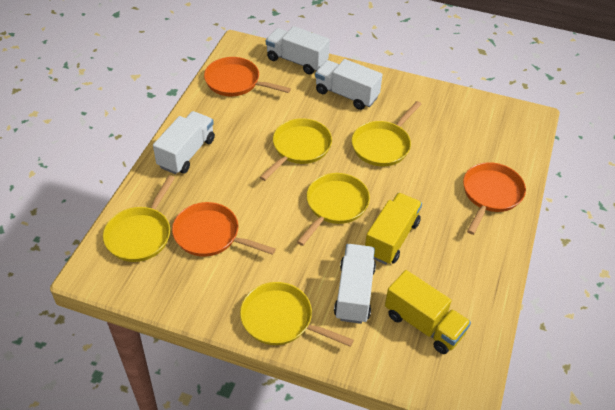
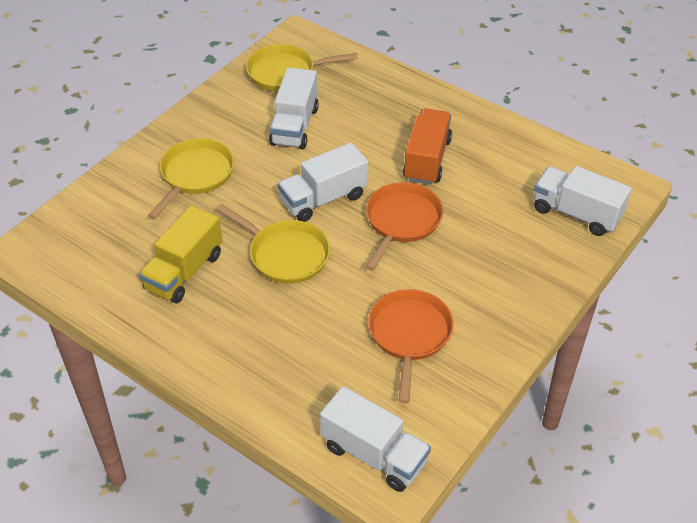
orange pan: 3 -> 2
orange truck: 0 -> 1
yellow pan: 5 -> 3
yellow truck: 2 -> 1

